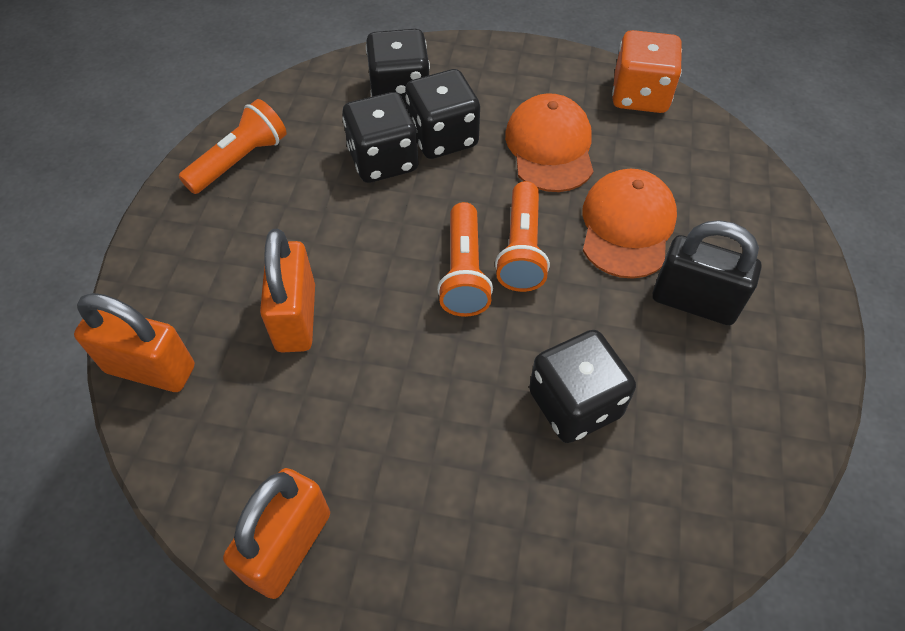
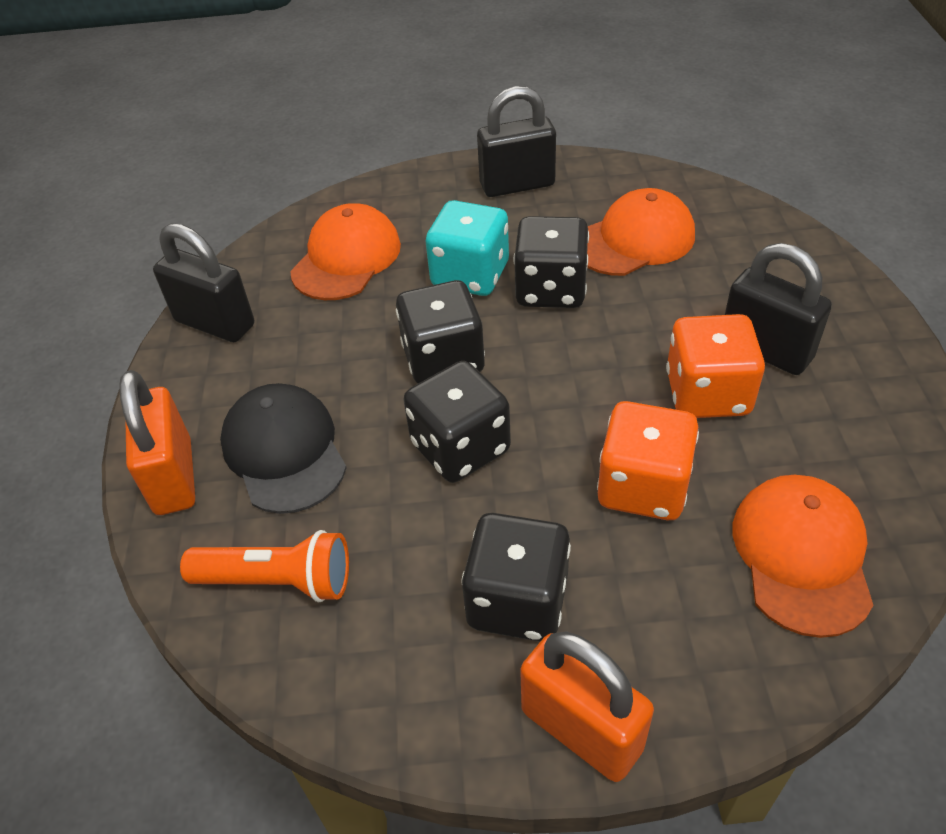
black cap: 0 -> 1
black padlock: 1 -> 3
orange cap: 2 -> 3
orange dice: 1 -> 2
orange flashlight: 3 -> 1
orange padlock: 3 -> 2
turquoise dice: 0 -> 1

